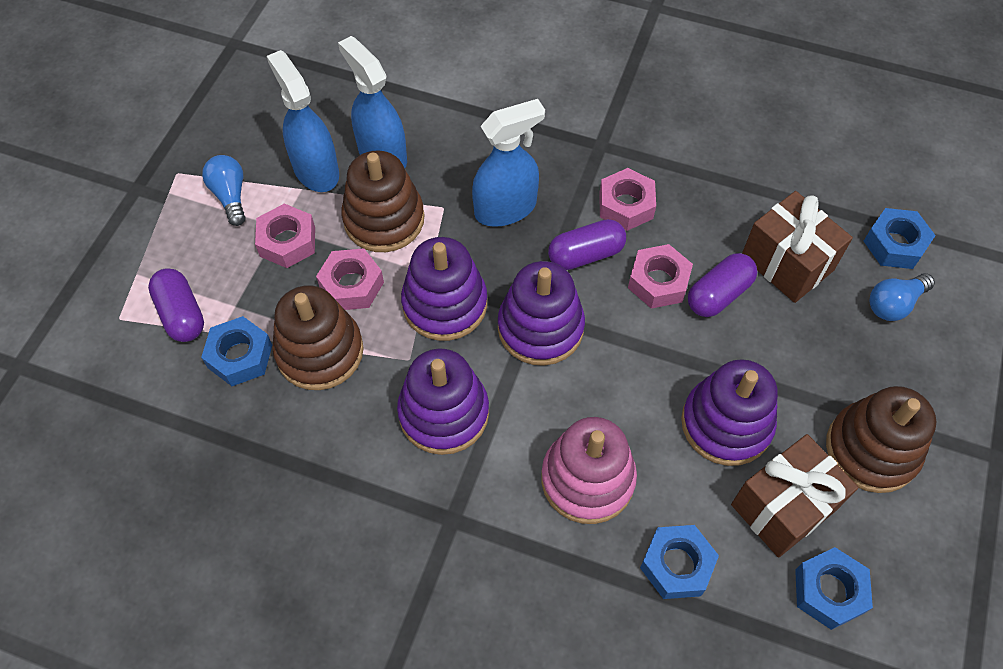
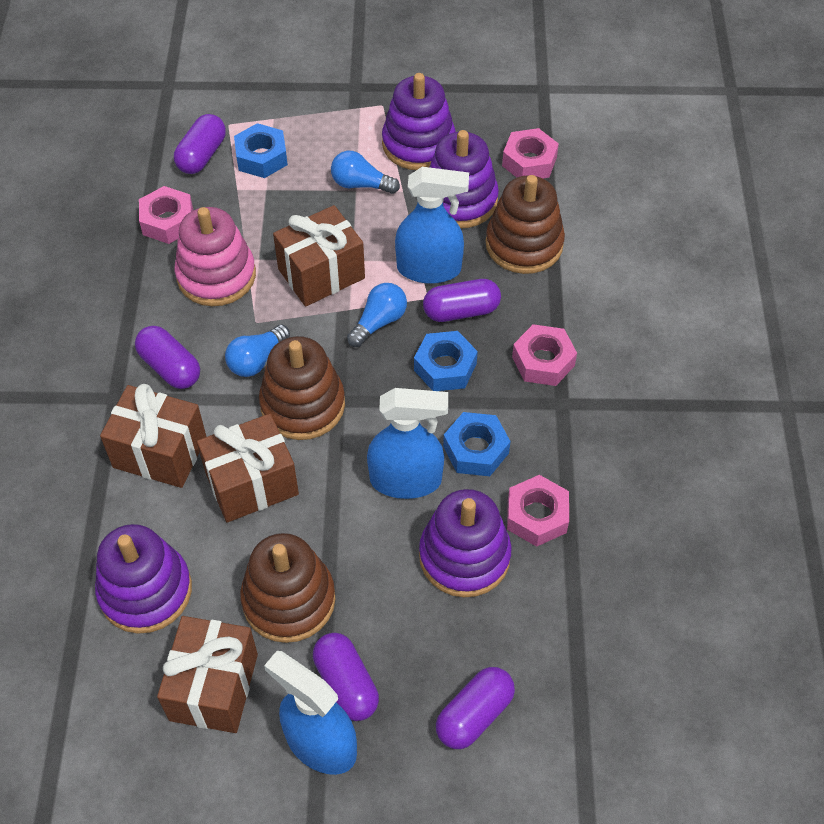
blue light bulb: 2 -> 3
blue nut: 4 -> 3
brown gift: 2 -> 4
purple capsule: 3 -> 5

